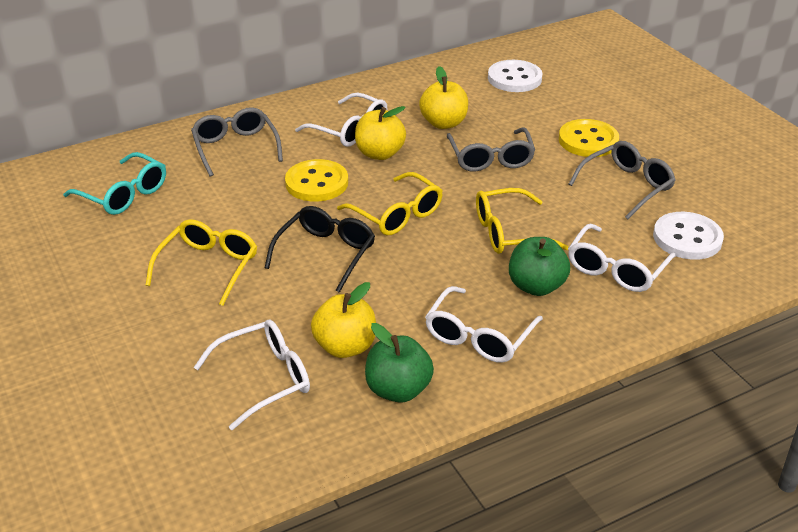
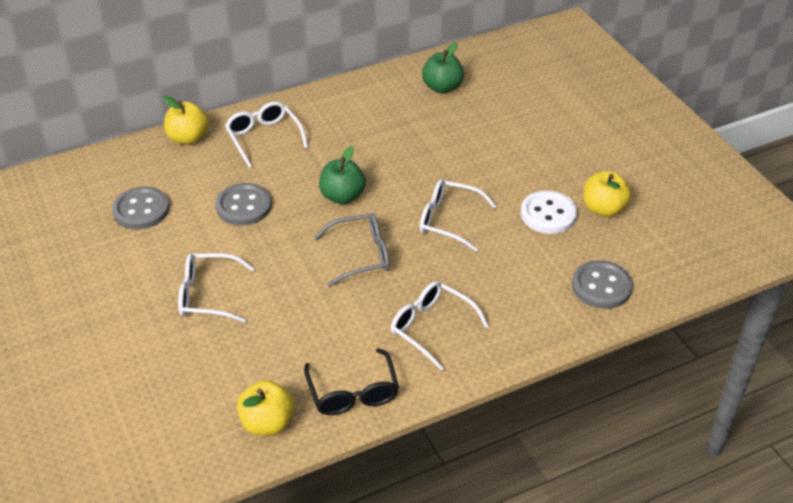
grey button: 0 -> 3
grey glasses: 3 -> 1
turquoise glasses: 1 -> 0
white button: 2 -> 1
yellow button: 2 -> 0
yellow glasses: 3 -> 0

